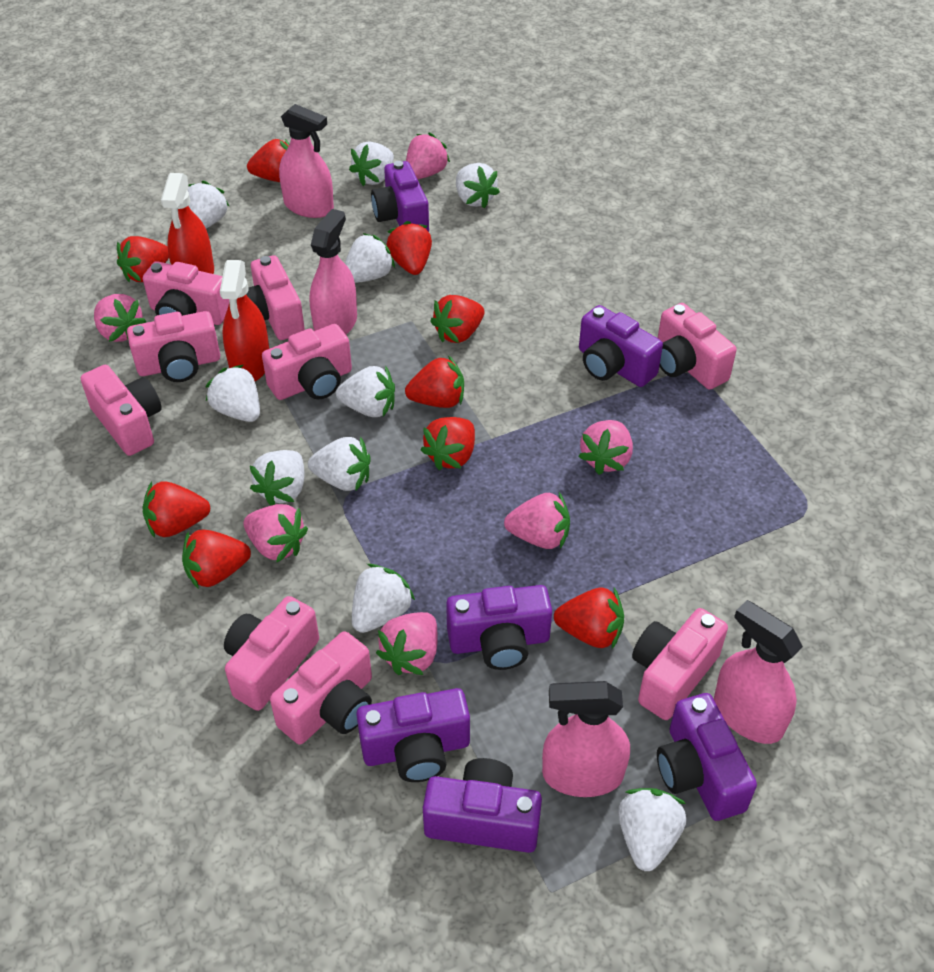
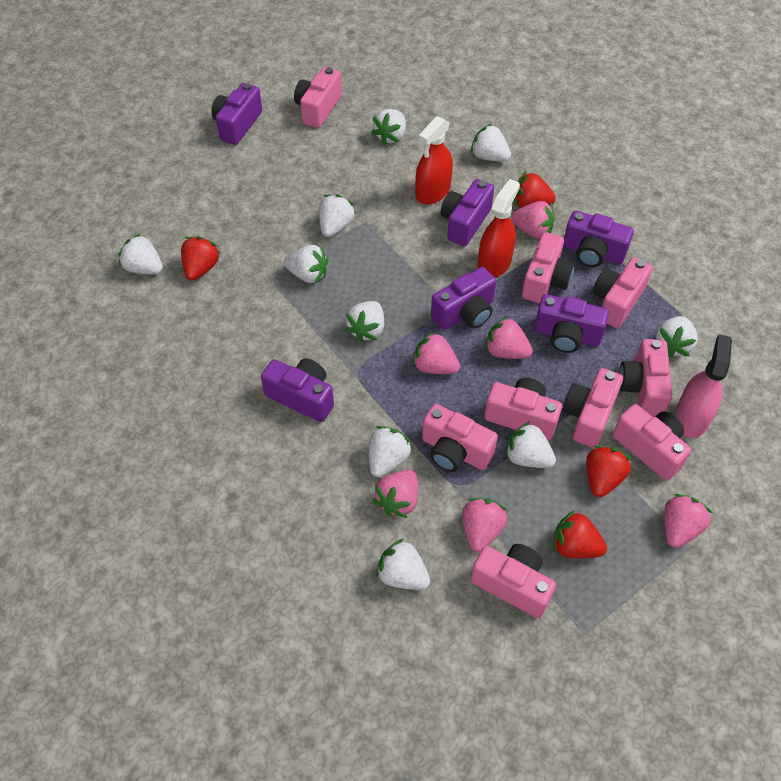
pink spray bottle: 4 -> 1
red strawberry: 9 -> 4

